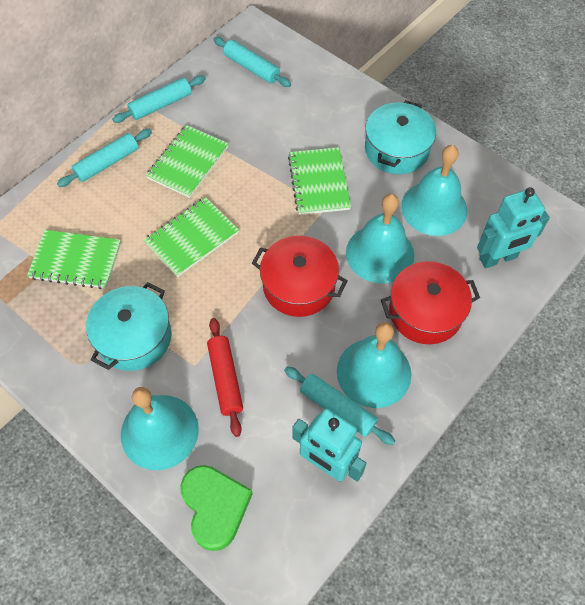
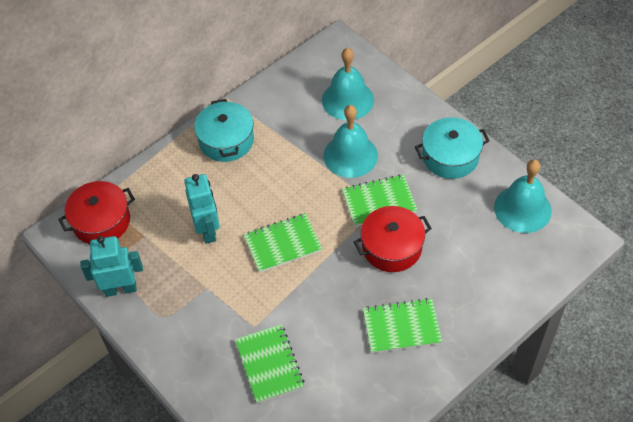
green heart: 1 -> 0
red rolling pin: 1 -> 0
turquoise bell: 4 -> 3
turquoise rolling pin: 4 -> 0

